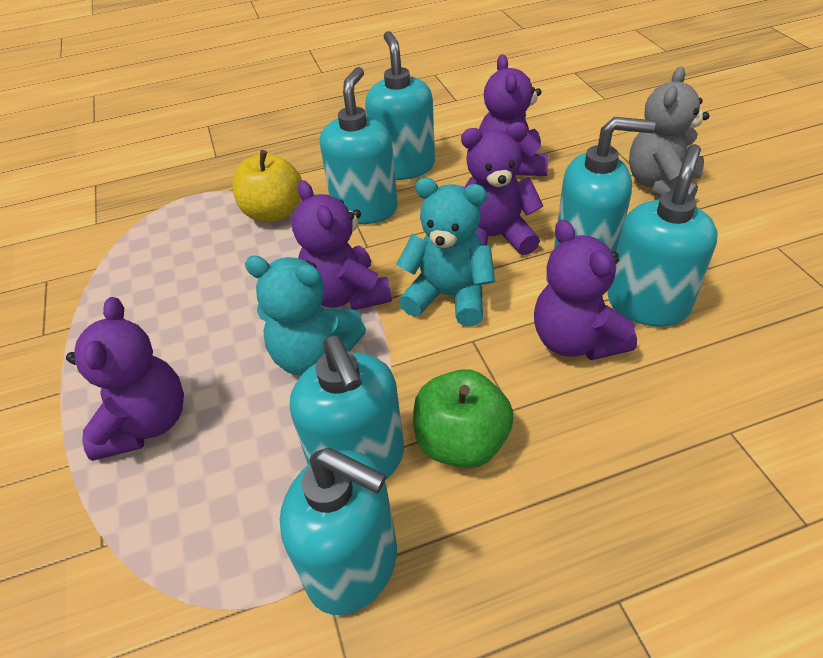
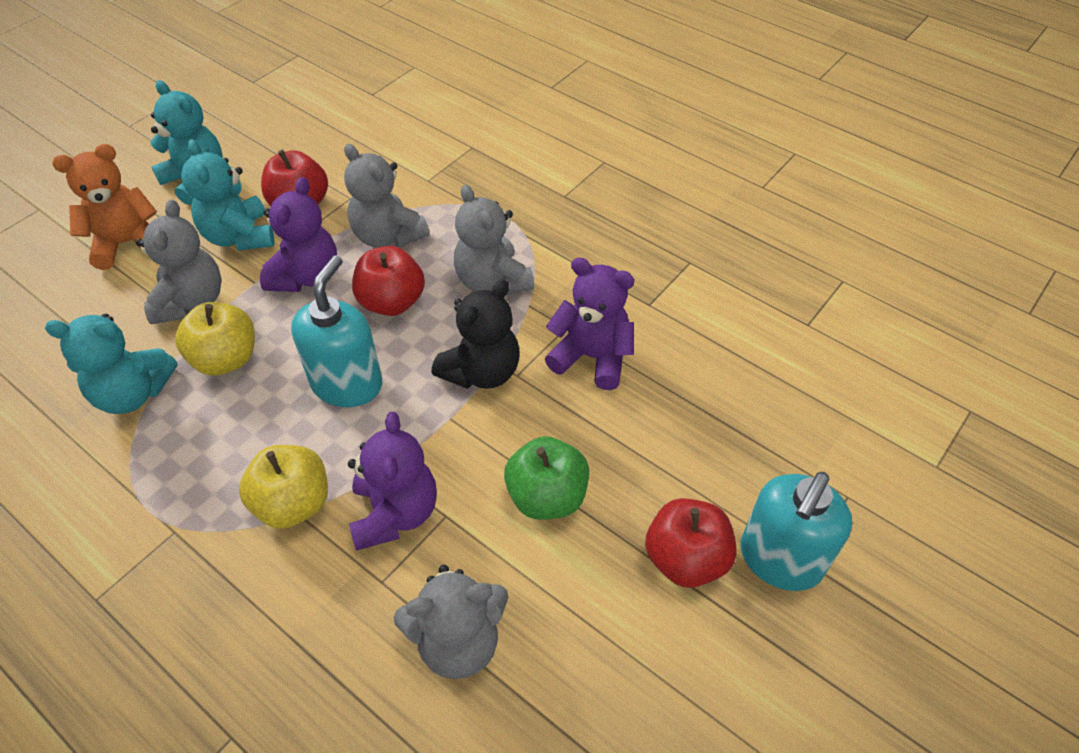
black teddy bear: 0 -> 1
grey teddy bear: 1 -> 4
orange teddy bear: 0 -> 1
purple teddy bear: 5 -> 3
red apple: 0 -> 3
turquoise soap dispenser: 6 -> 2
turquoise teddy bear: 2 -> 3
yellow apple: 1 -> 2

